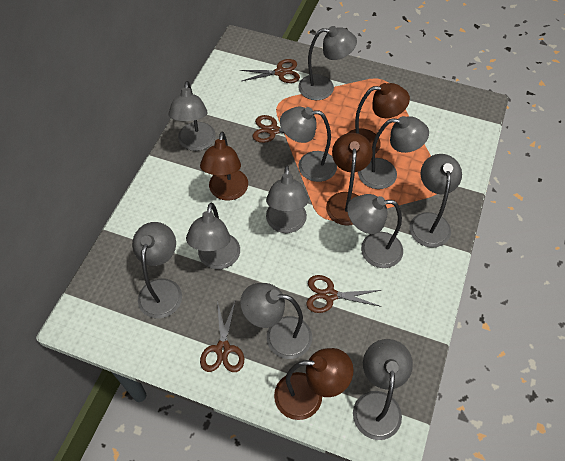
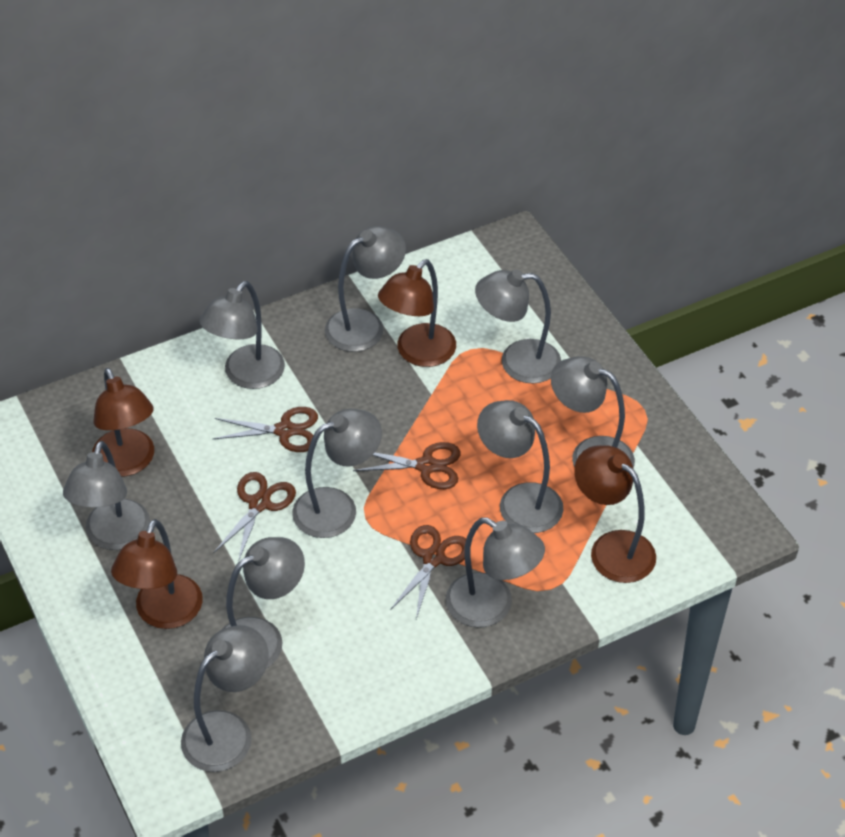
grey lamp: 11 -> 10

